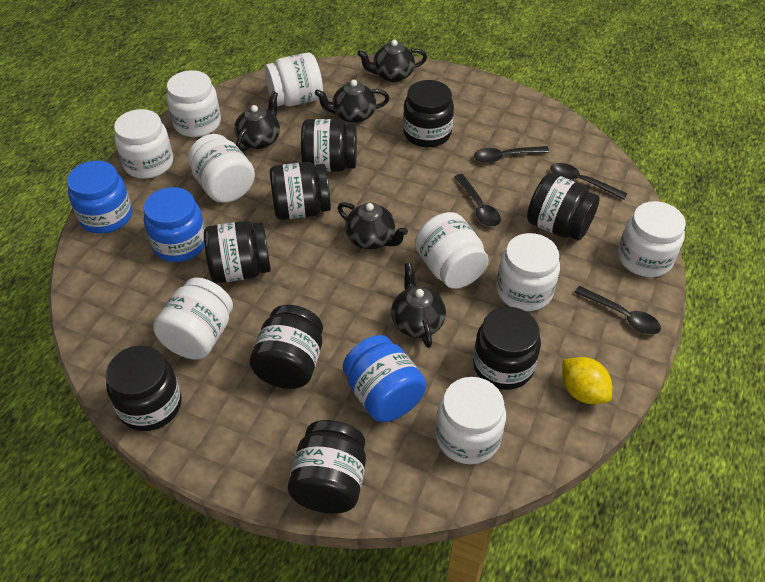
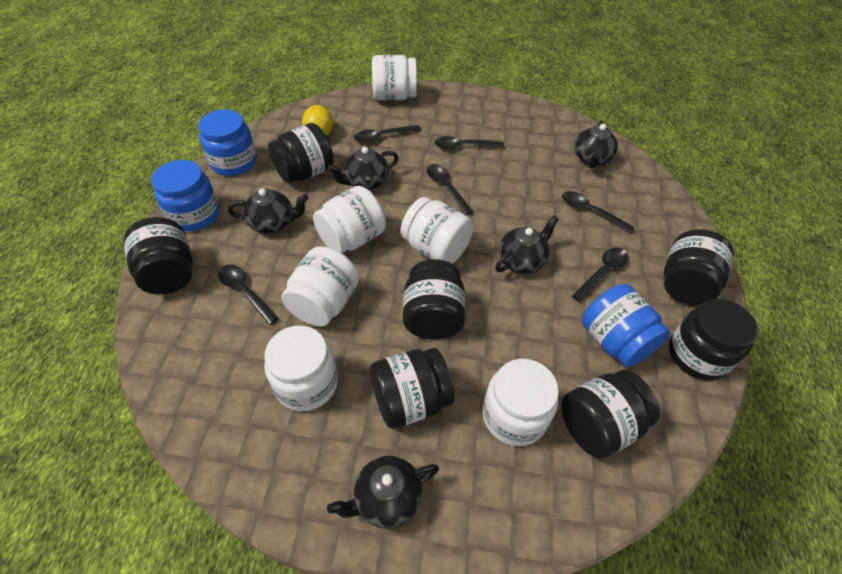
black jar: 9 -> 7
black spoon: 4 -> 6
white jar: 9 -> 6

